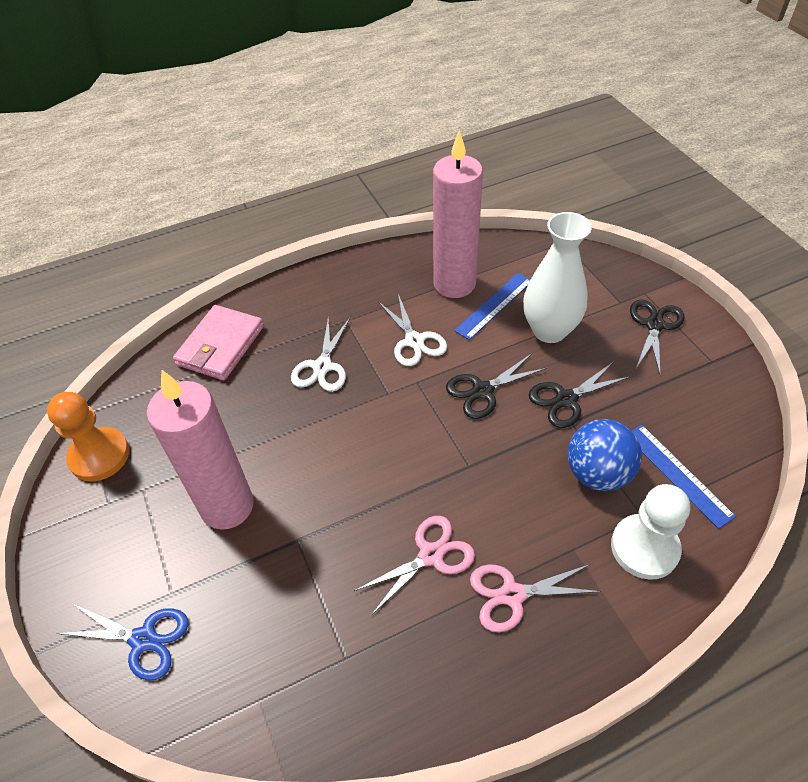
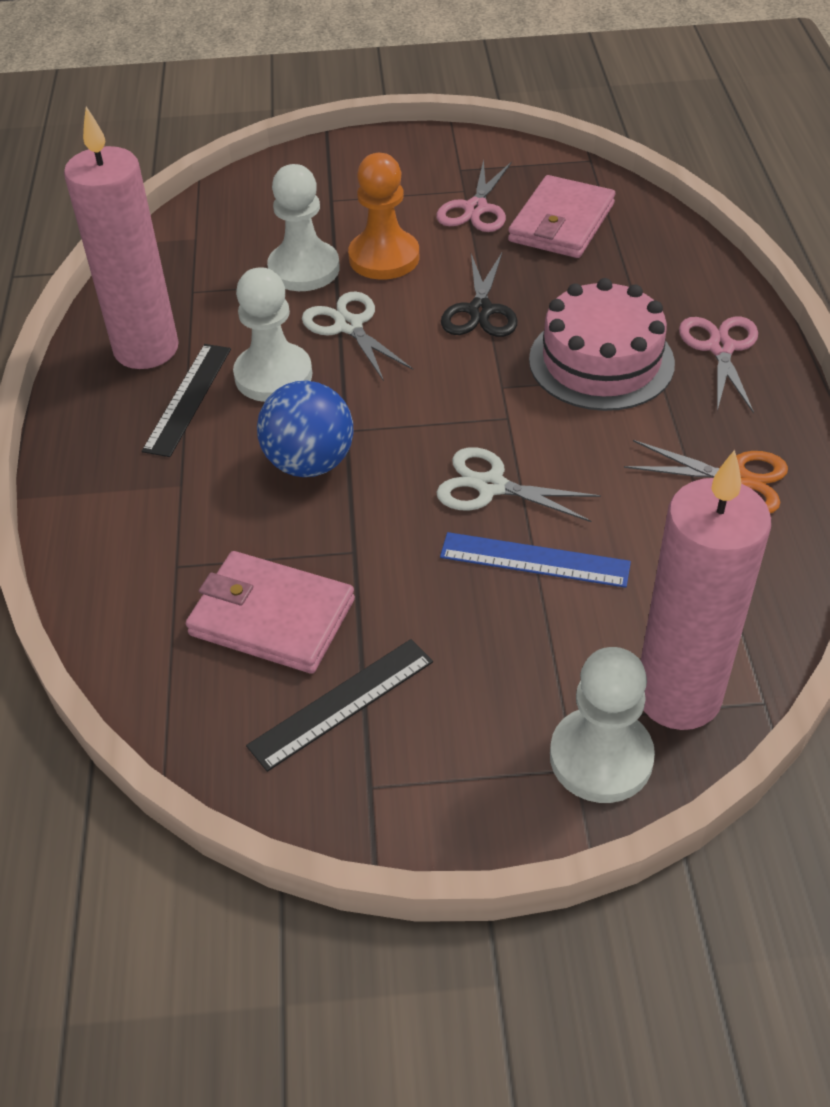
black ruler: 0 -> 2
black scissors: 3 -> 1
blue ruler: 2 -> 1
blue scissors: 1 -> 0
orange scissors: 0 -> 1
pink cake: 0 -> 1
pink wallet: 1 -> 2
white pawn: 1 -> 3
white vase: 1 -> 0

